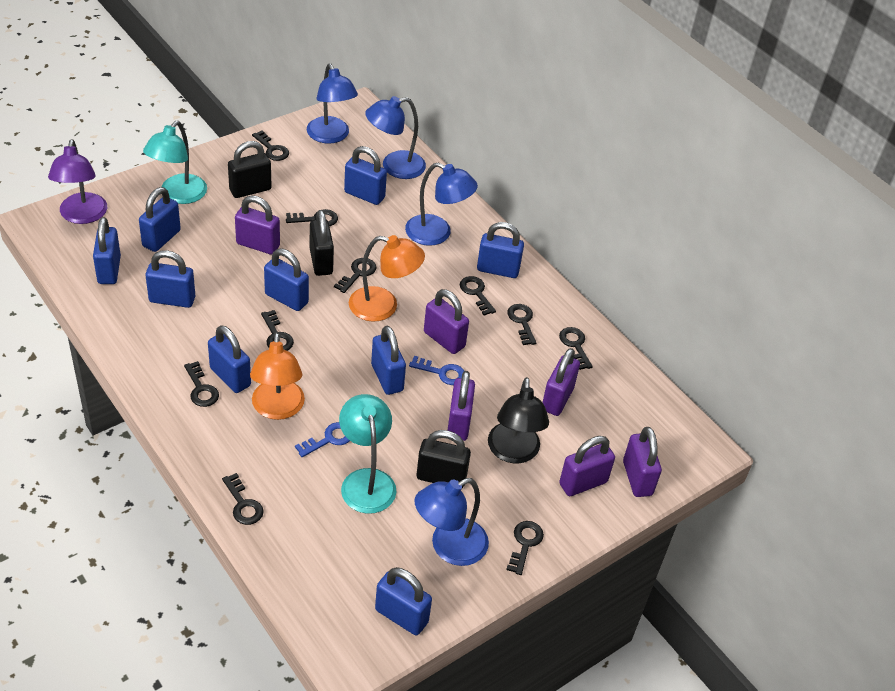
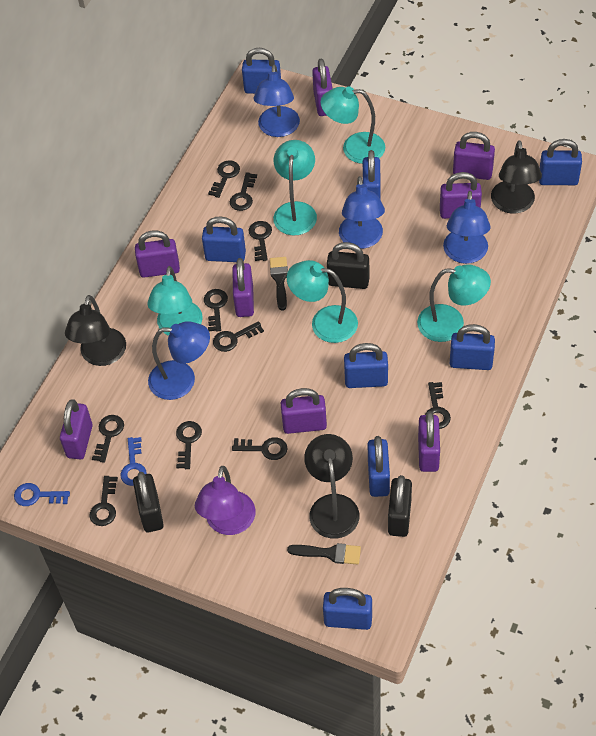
black brush: 0 -> 2
black lamp: 1 -> 3
blue padlock: 9 -> 8
orange lamp: 2 -> 0
purple padlock: 6 -> 8
turquoise lamp: 2 -> 5

